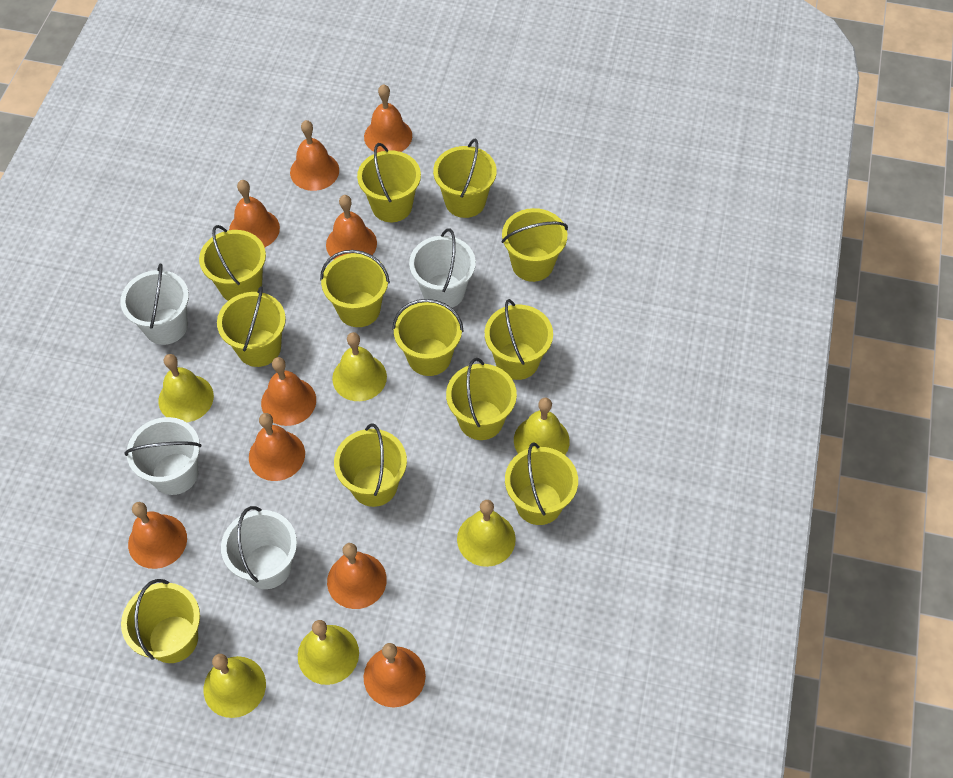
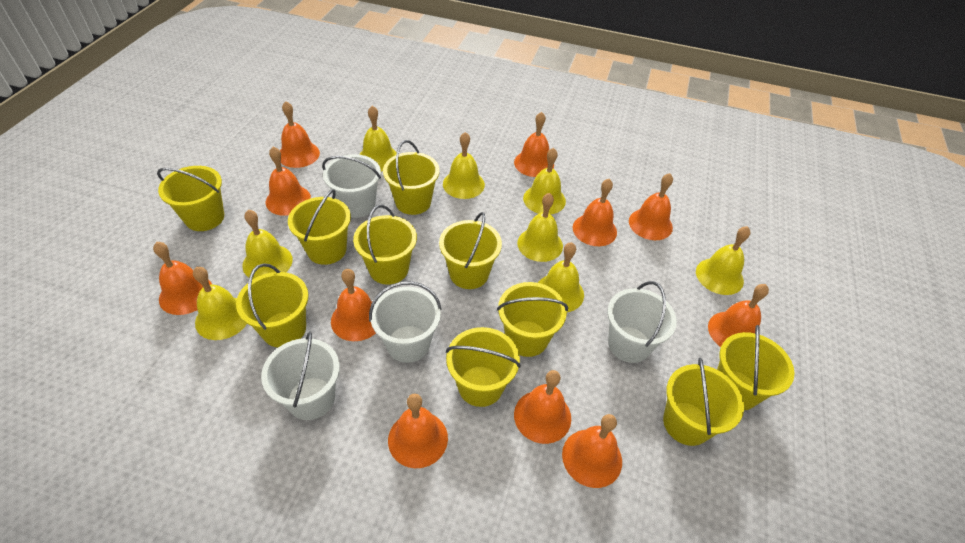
orange bell: 9 -> 11
yellow bell: 6 -> 8
yellow bucket: 12 -> 10

